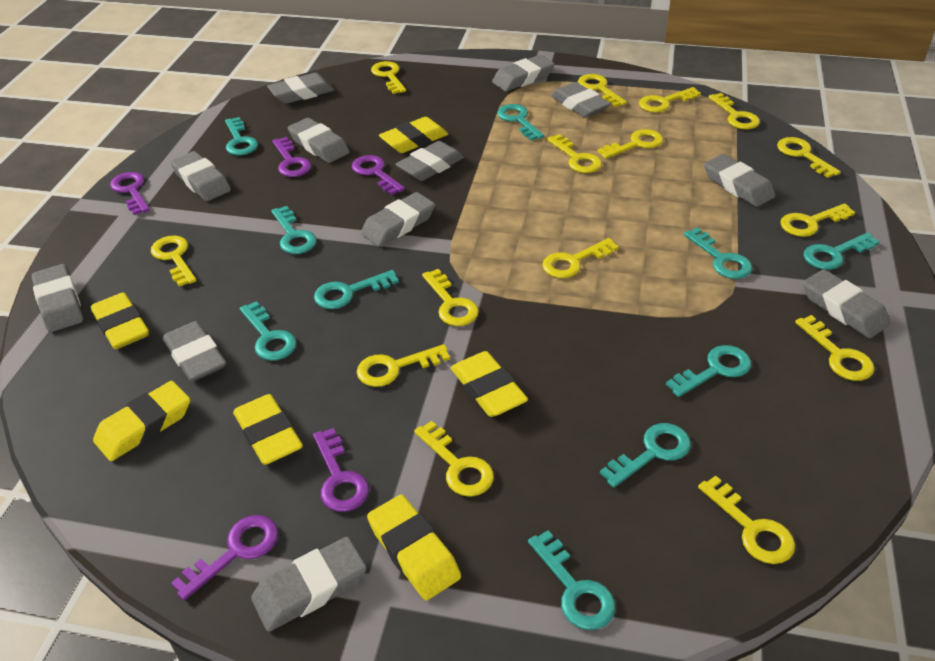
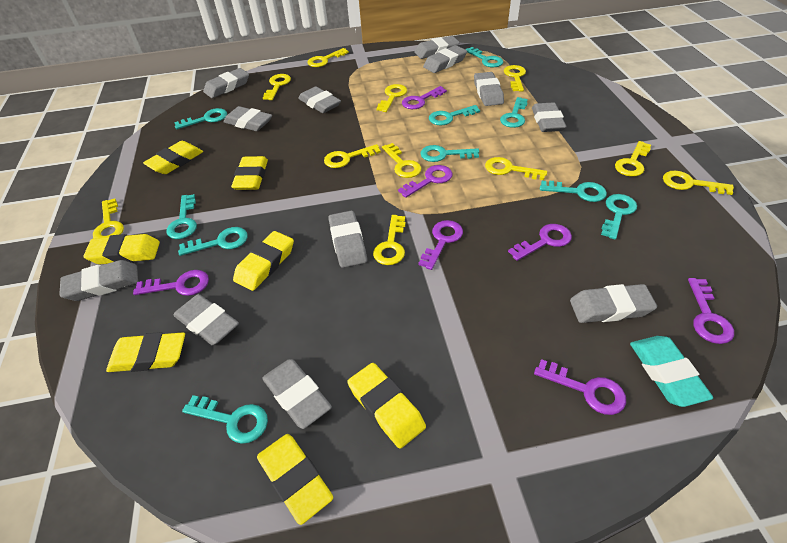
purple key: 5 -> 7
turquoise eraser: 0 -> 1
yellow eraser: 6 -> 7
yellow key: 15 -> 11

